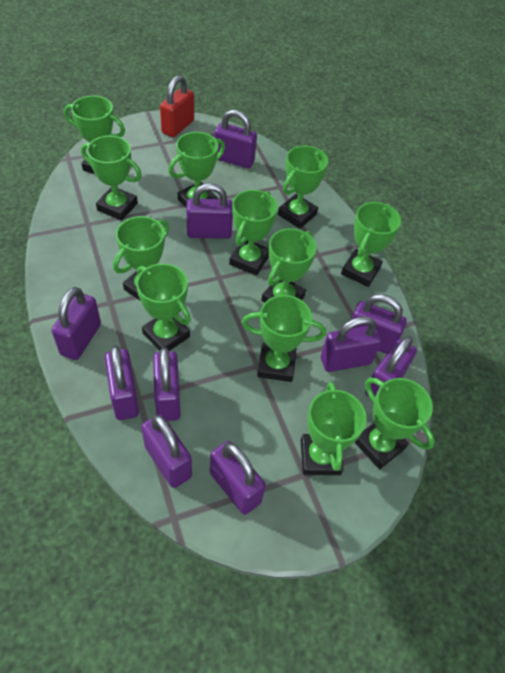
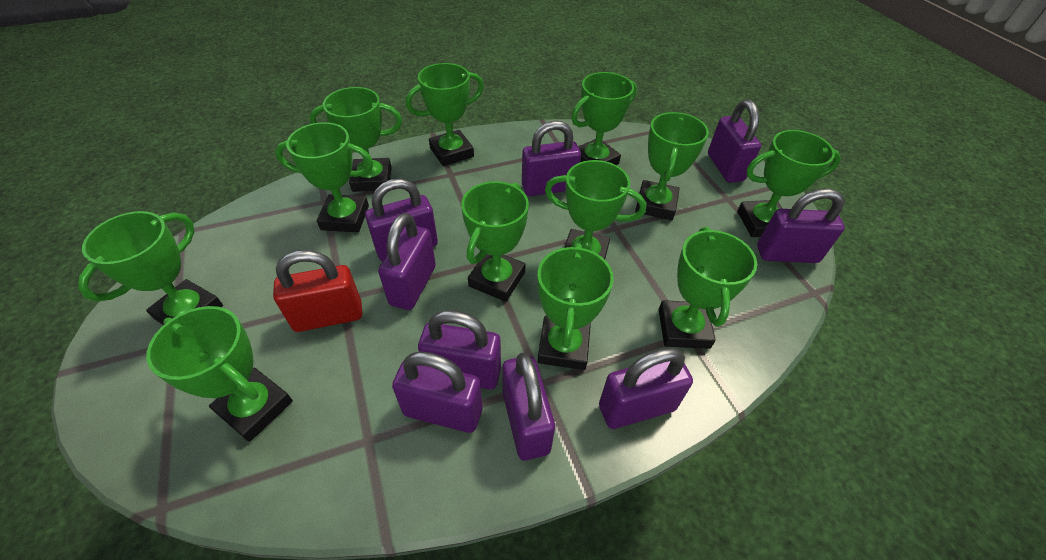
purple padlock: 10 -> 9

